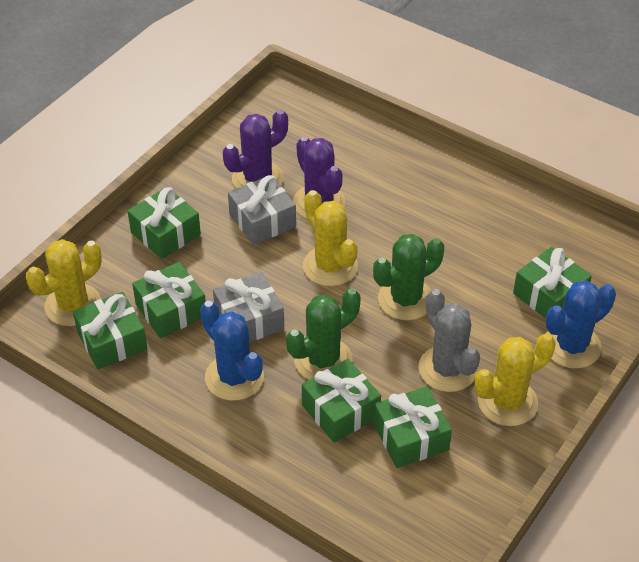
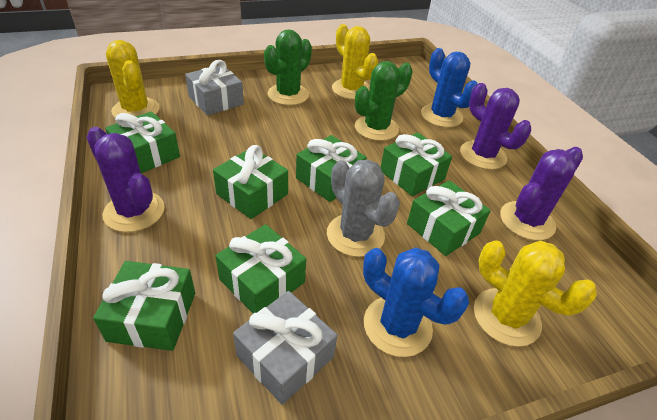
green gift: 6 -> 7
purple cactus: 2 -> 3

